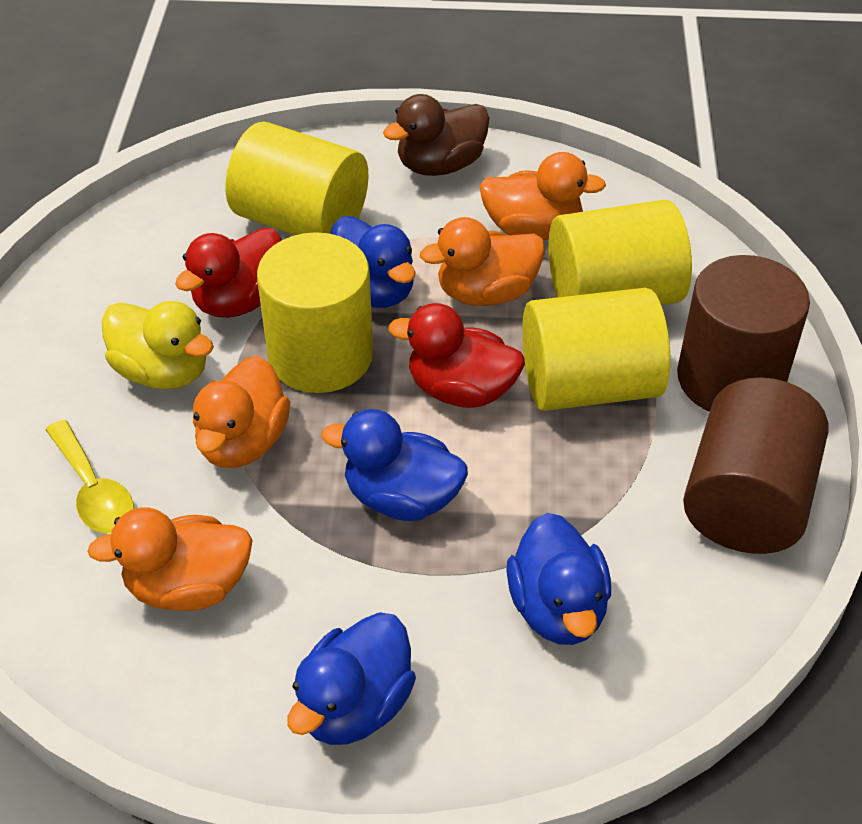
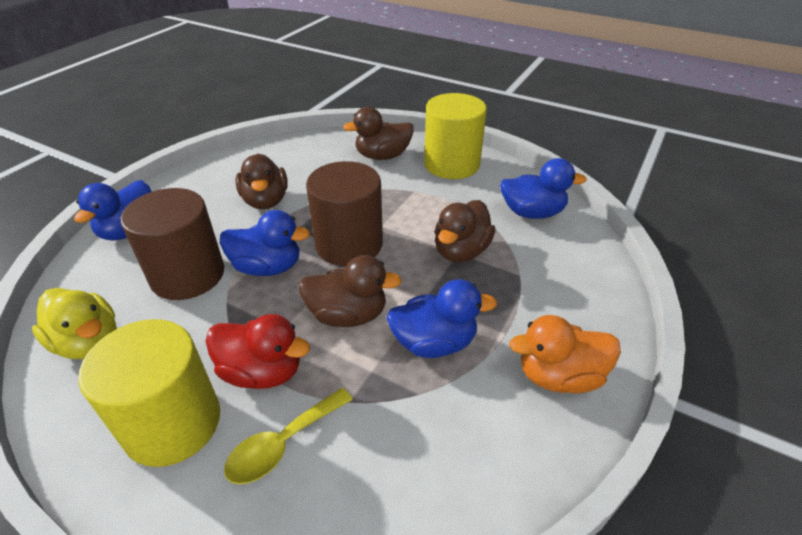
brown duck: 1 -> 4
orange duck: 4 -> 1
red duck: 2 -> 1
yellow cylinder: 4 -> 2

